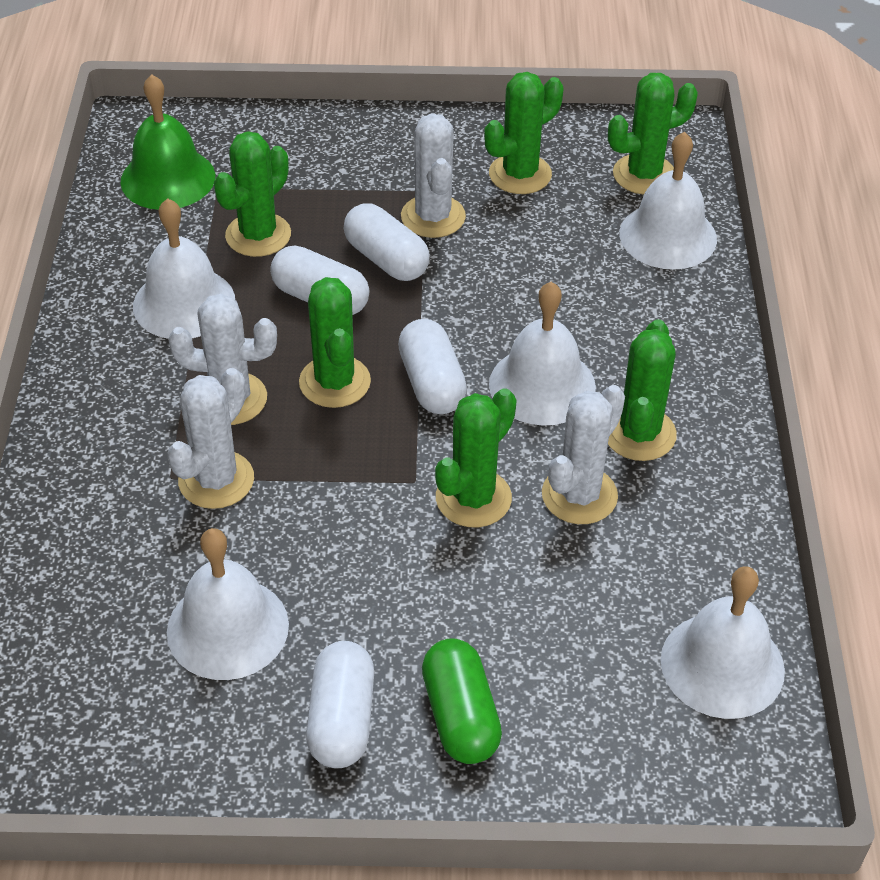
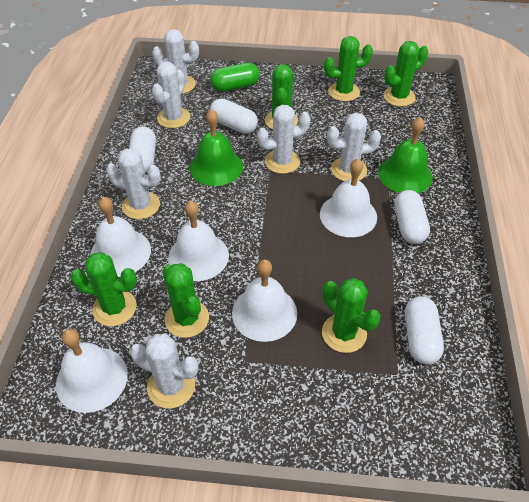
green bell: 1 -> 2
white cactus: 4 -> 6

